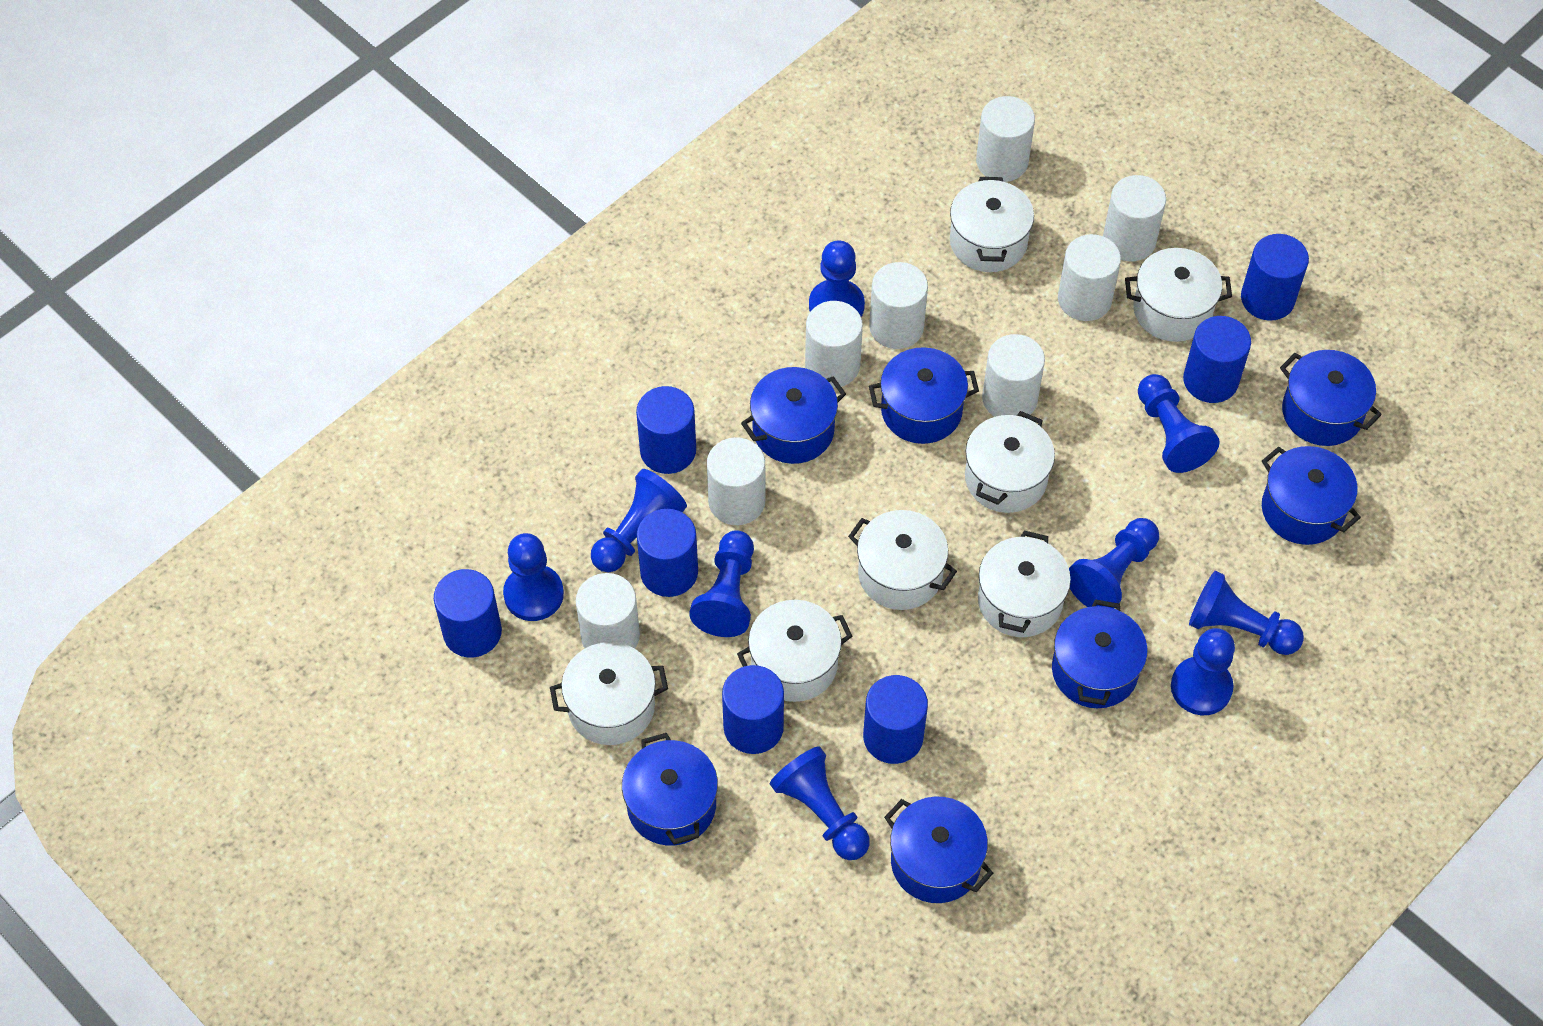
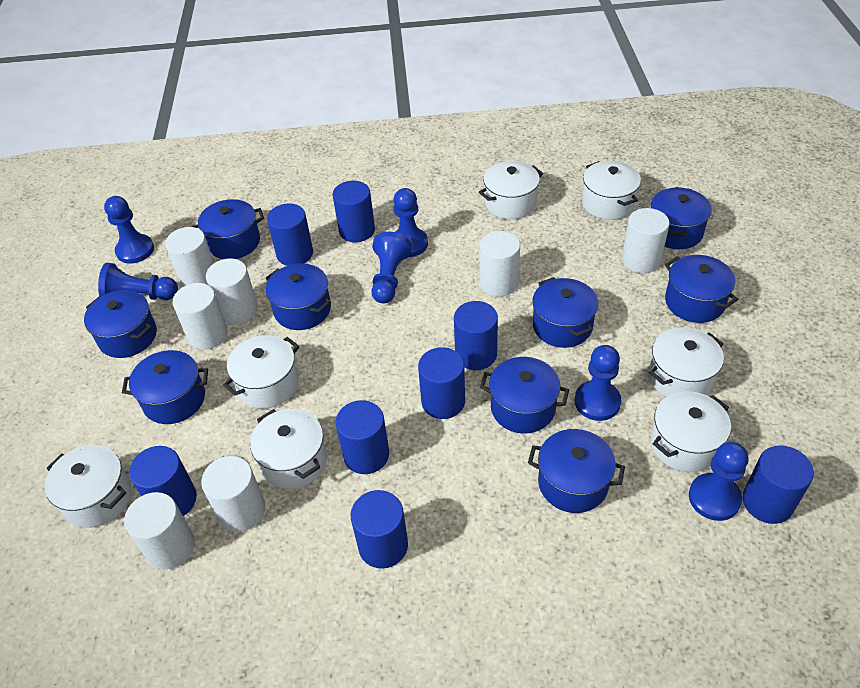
blue cylinder: 7 -> 8
blue pawn: 9 -> 6
blue pot: 7 -> 9
white cylinder: 8 -> 7

